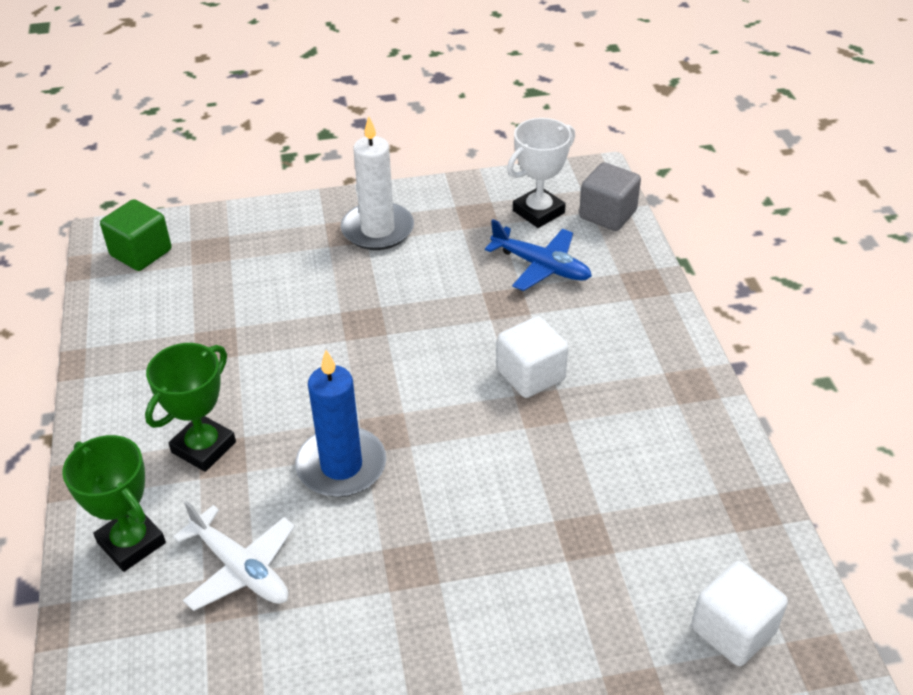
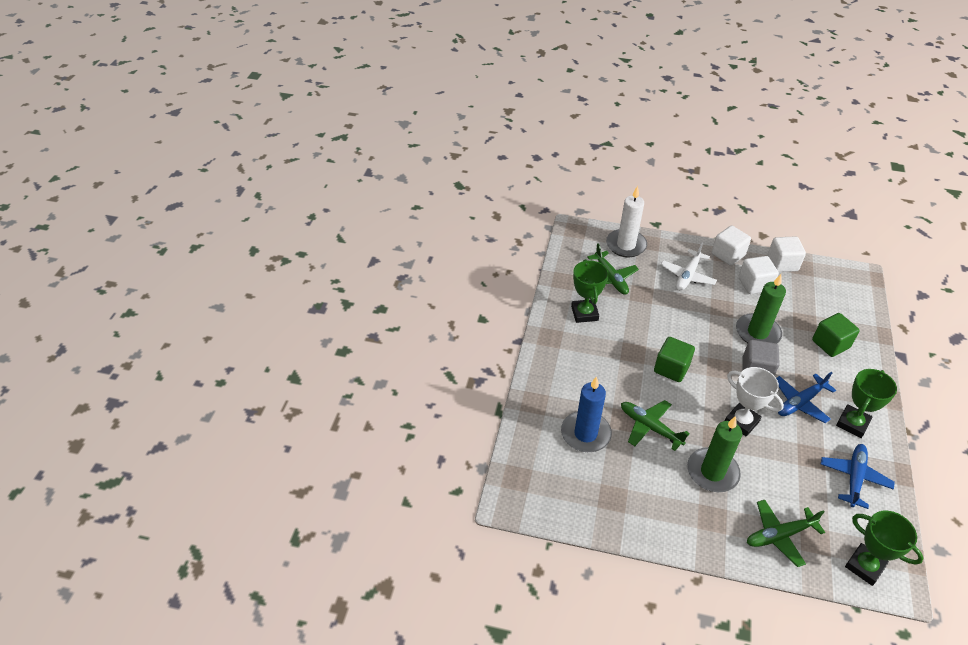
blue plane: 1 -> 2
green candle: 0 -> 2
green cube: 1 -> 2
green plane: 0 -> 3
green trophy: 2 -> 3
white cube: 2 -> 3

